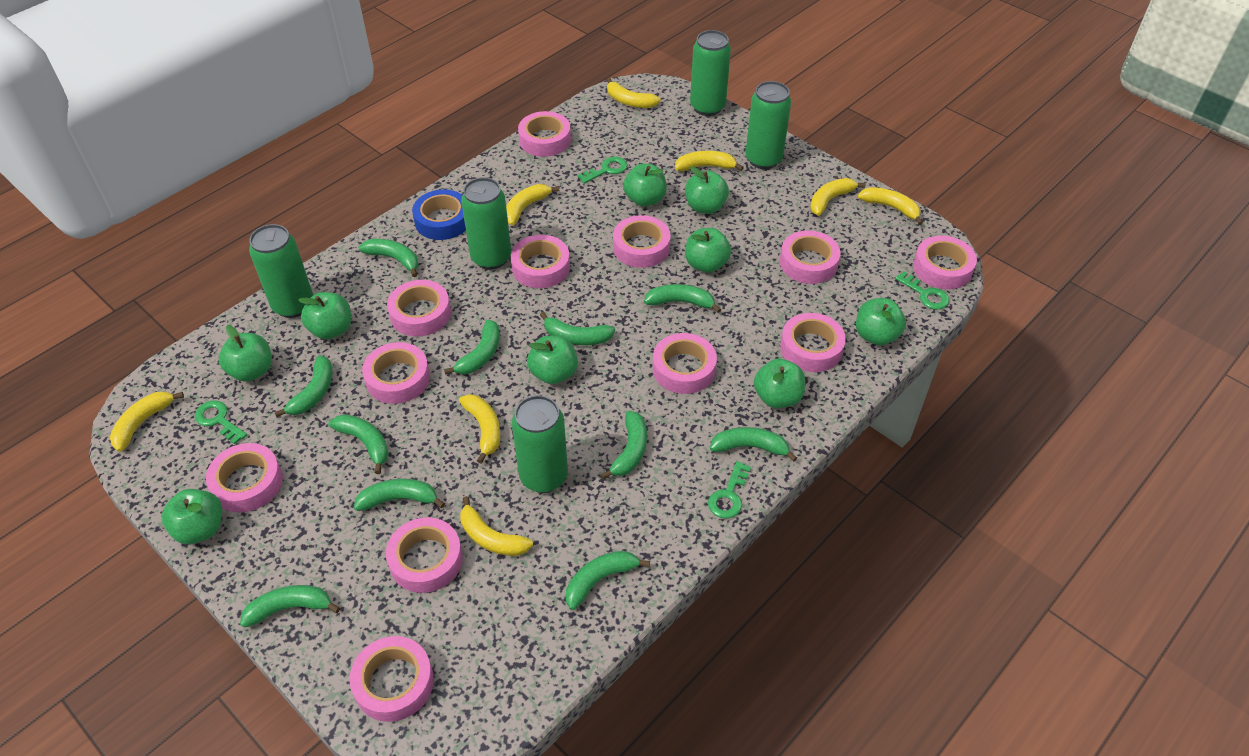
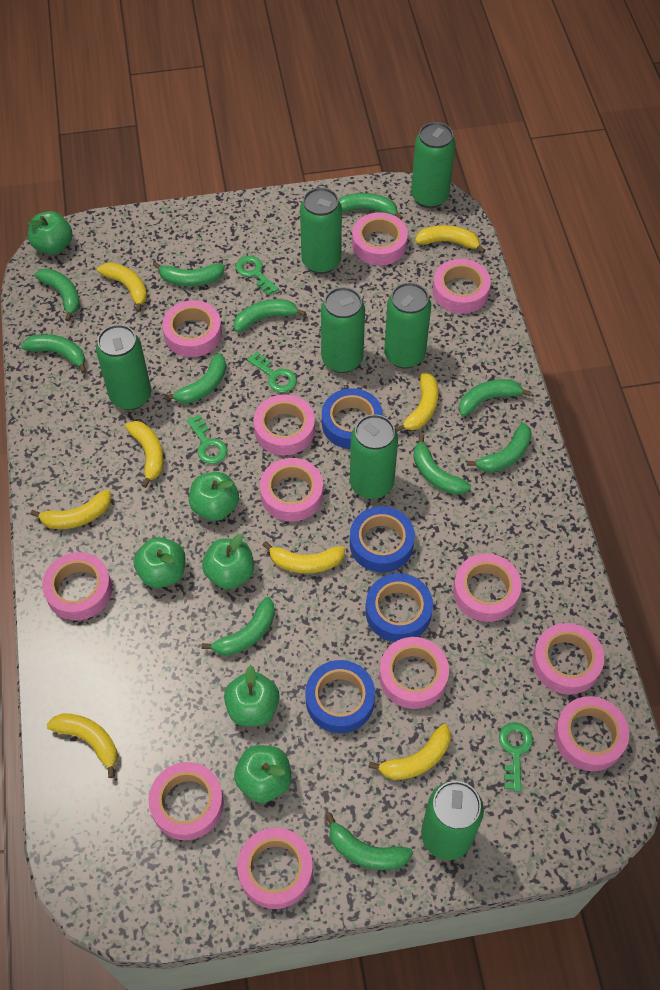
blue tape: 1 -> 4
green apple: 9 -> 6
green can: 5 -> 7

